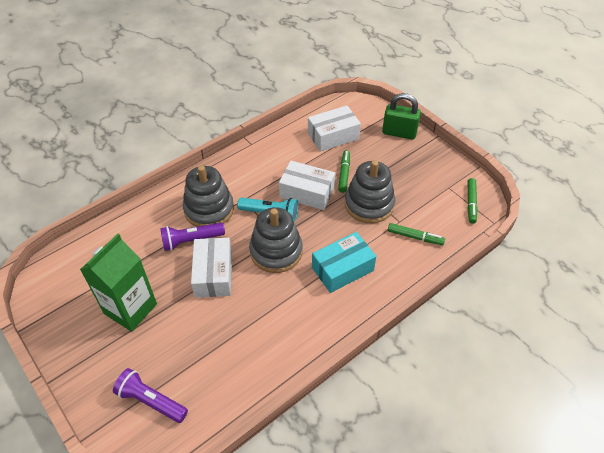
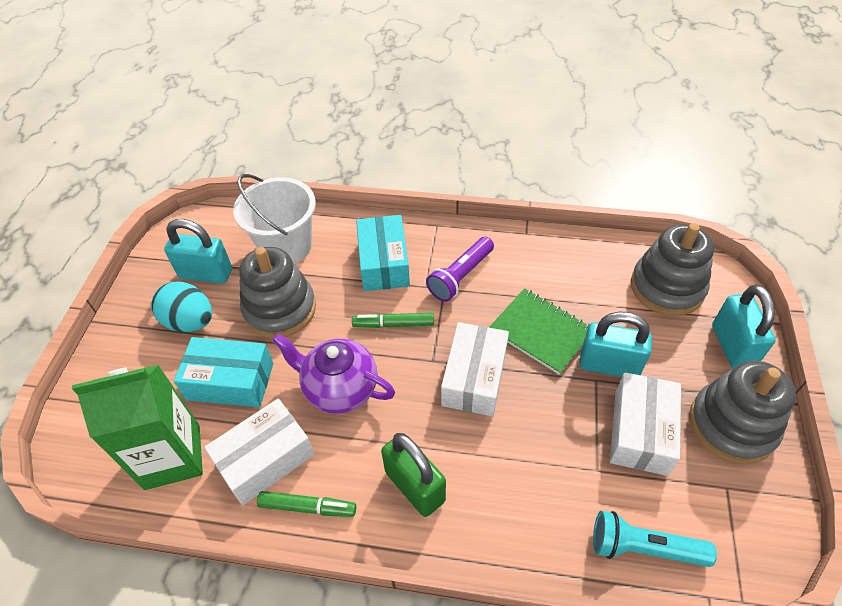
green marker: 3 -> 2
green notebook: 0 -> 1
purple flashlight: 2 -> 1
purple teapot: 0 -> 1
turquoise box: 1 -> 2
turquoise egg: 0 -> 1
turquoise padlock: 0 -> 3
white bucket: 0 -> 1

